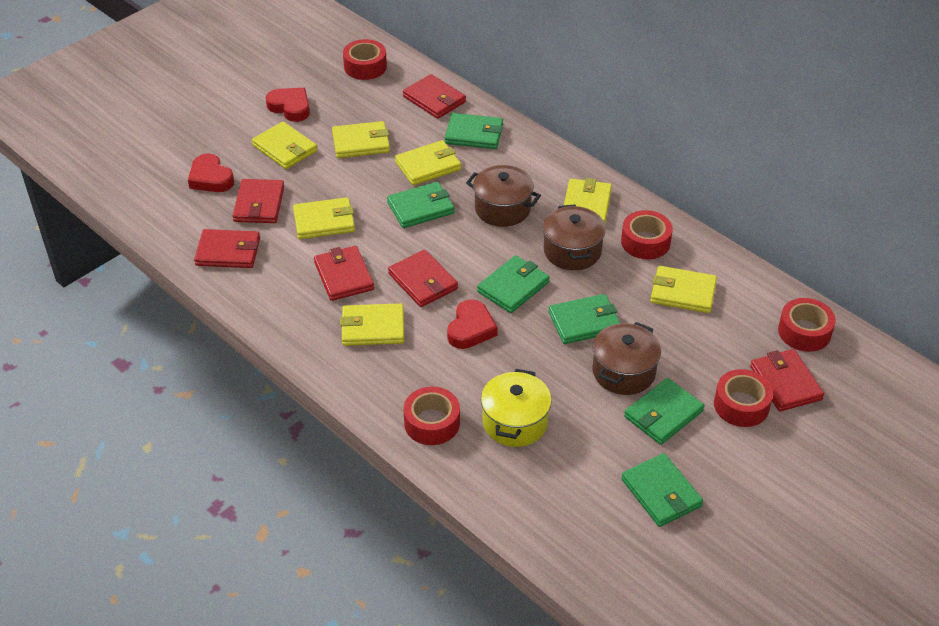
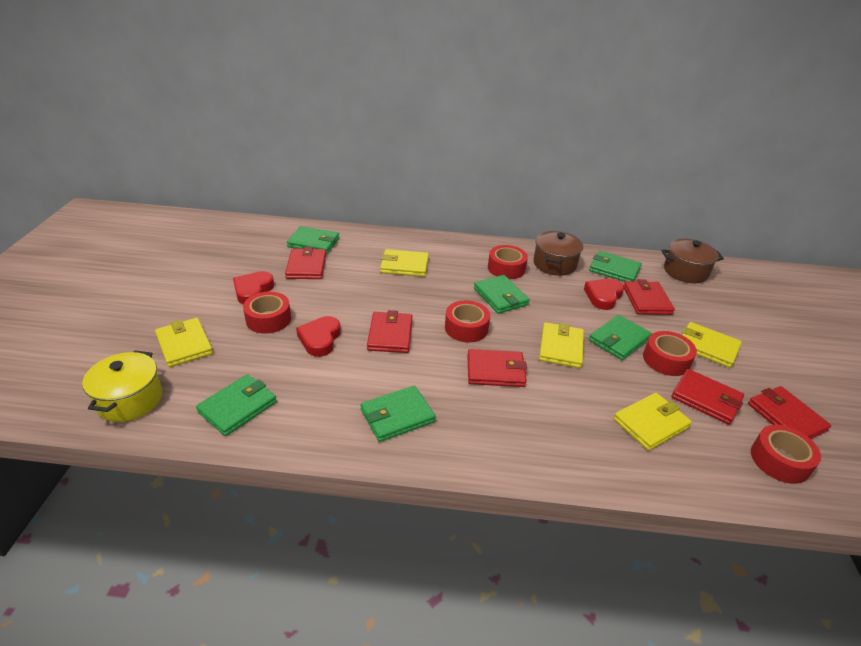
brown pot: 3 -> 2
yellow wallet: 7 -> 5

